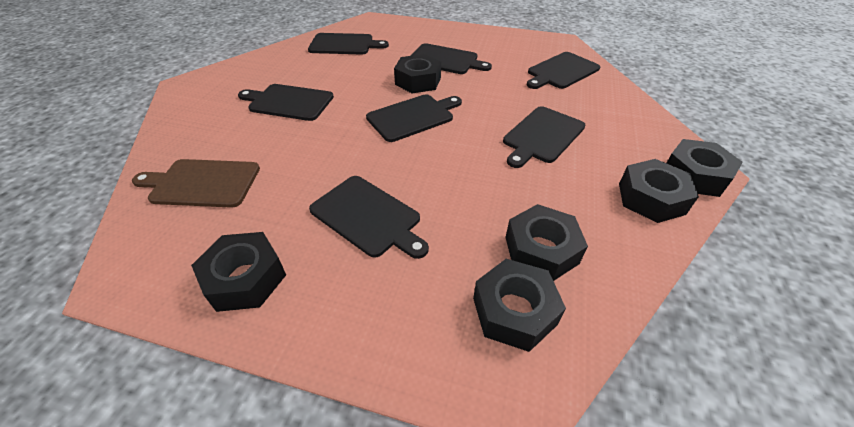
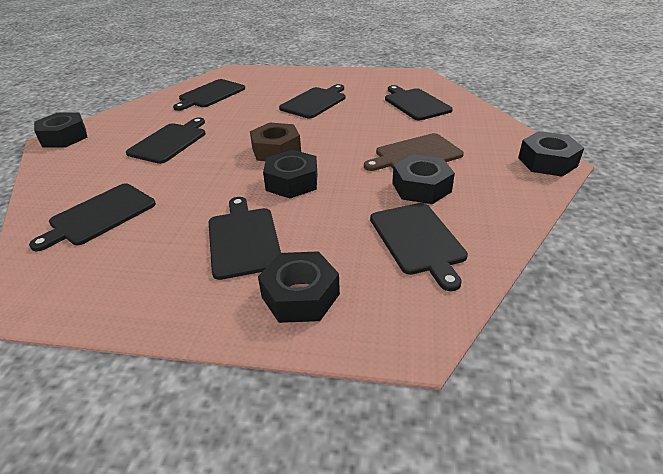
black nut: 6 -> 5
brown nut: 0 -> 1

